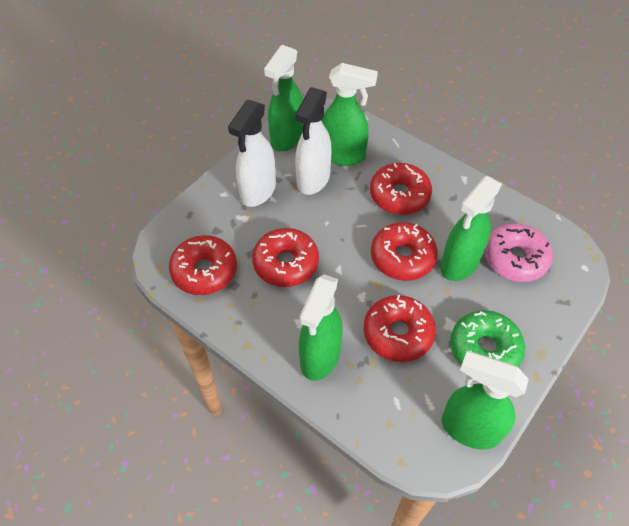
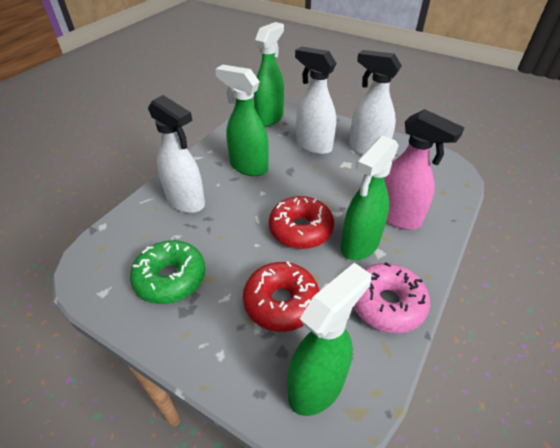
green spray bottle: 5 -> 4
pink spray bottle: 0 -> 1
red donut: 5 -> 2
white spray bottle: 2 -> 3

